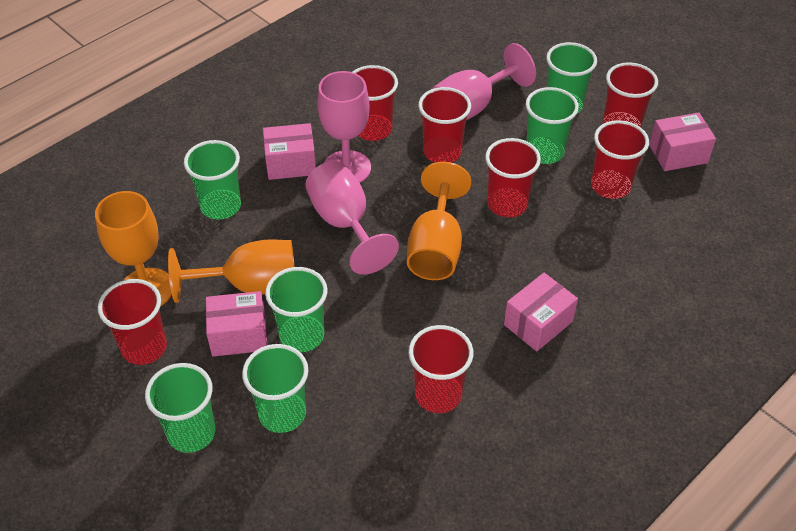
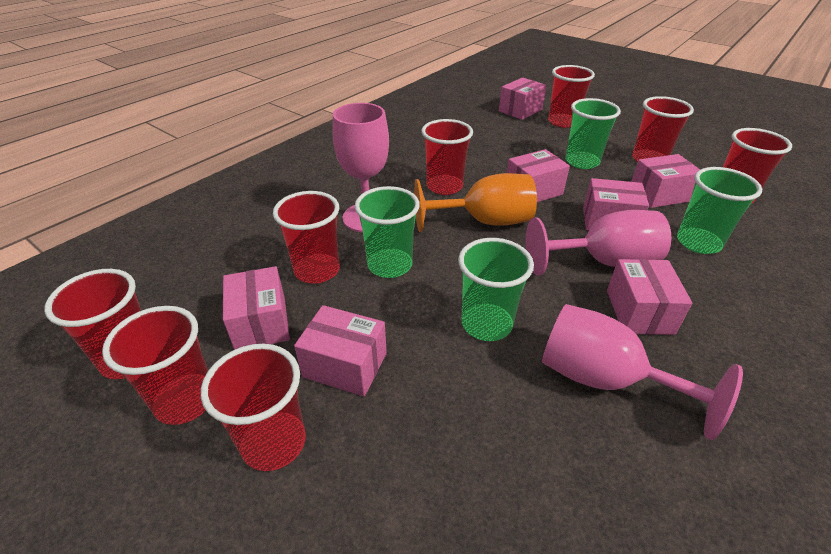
green cup: 6 -> 4
orange goblet: 3 -> 1
pink box: 4 -> 7
red cup: 7 -> 8

